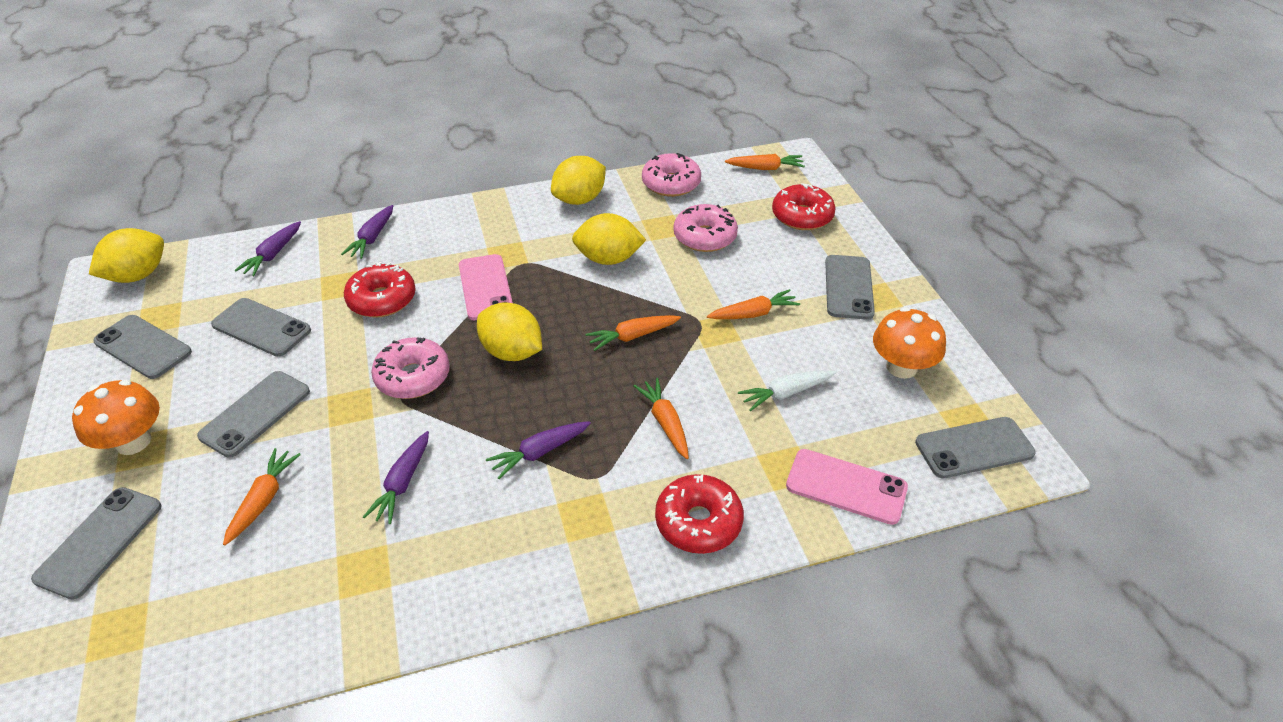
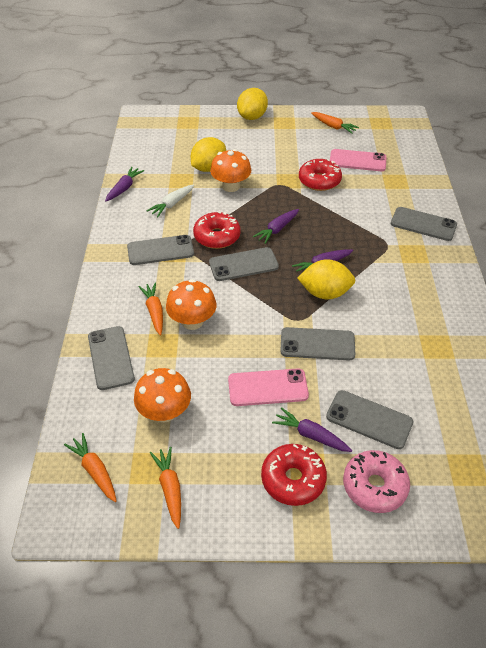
orange carrot: 5 -> 4
orange mushroom: 2 -> 3
pink donut: 3 -> 1
yellow lemon: 4 -> 3

